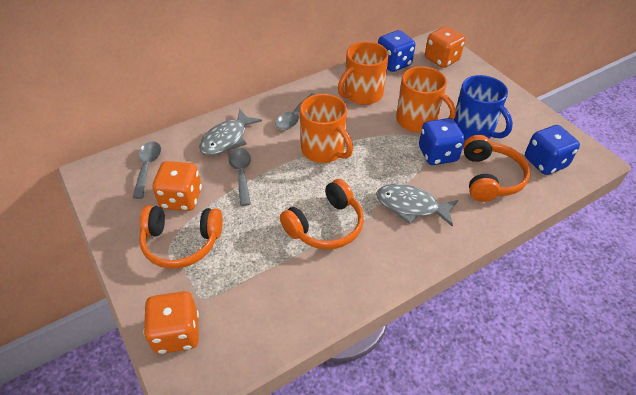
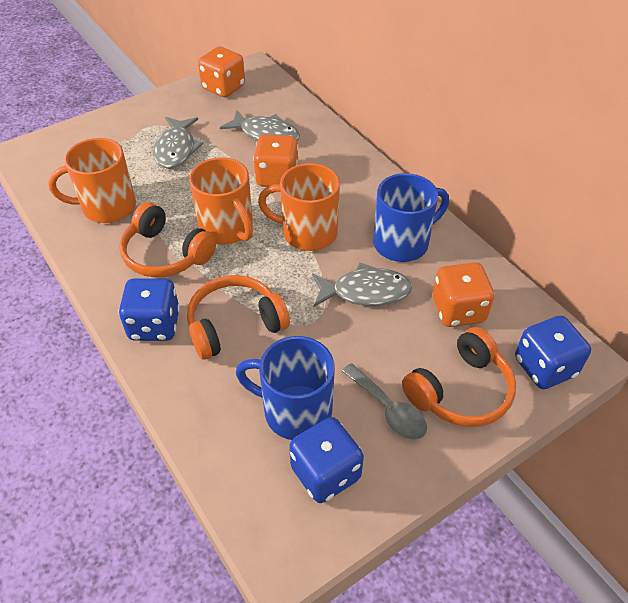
blue mug: 1 -> 2
grey fish: 2 -> 3
grey spoon: 3 -> 1

